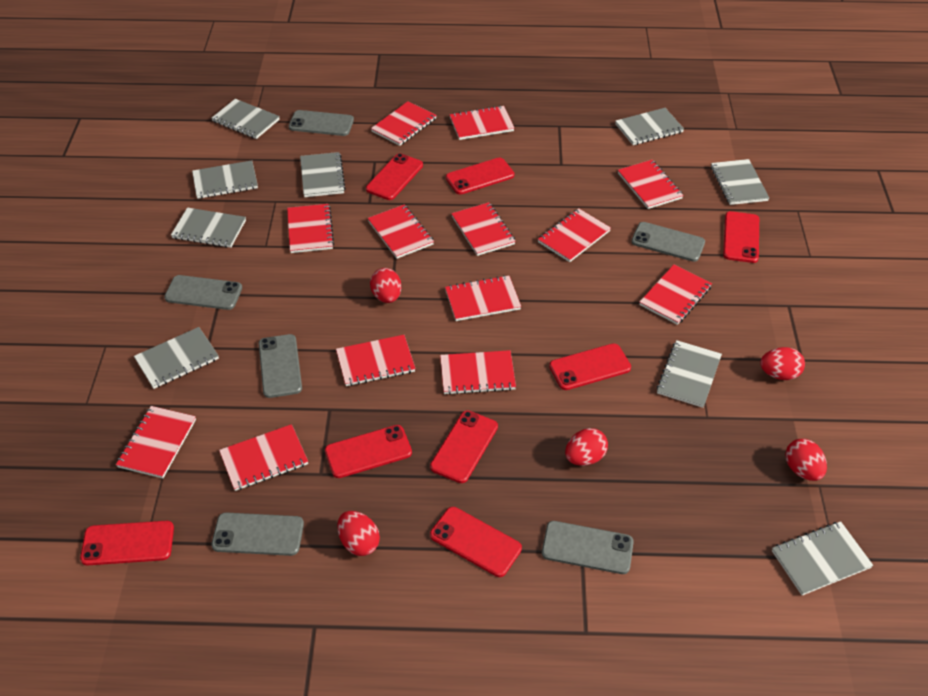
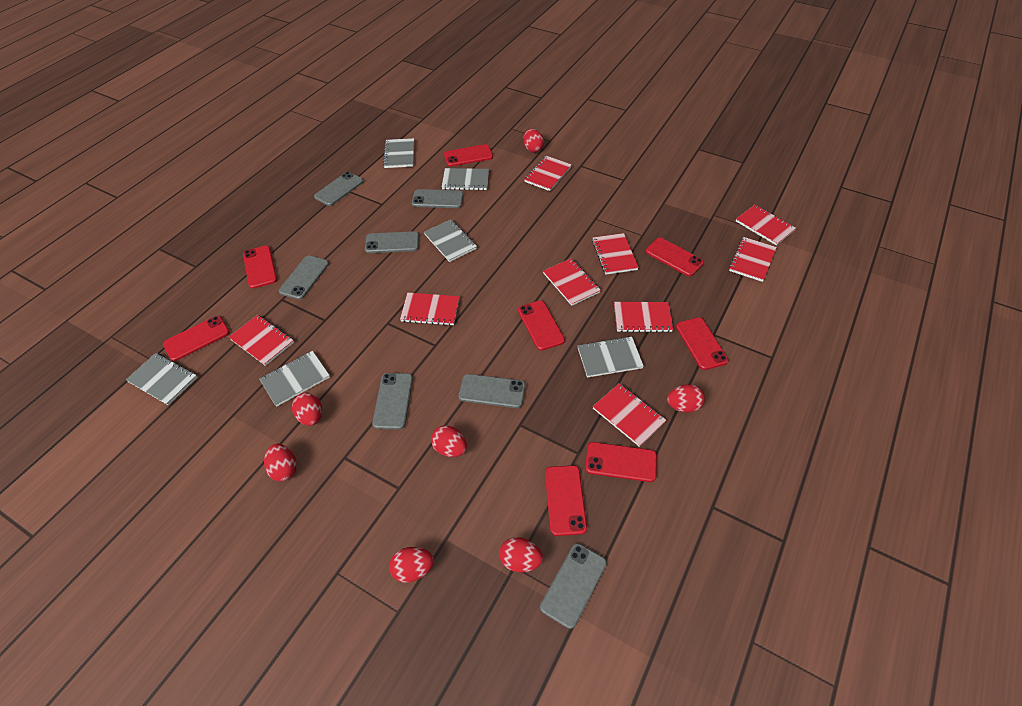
grey notebook: 9 -> 6
grey phone: 6 -> 7
red egg: 5 -> 7
red notebook: 13 -> 9

